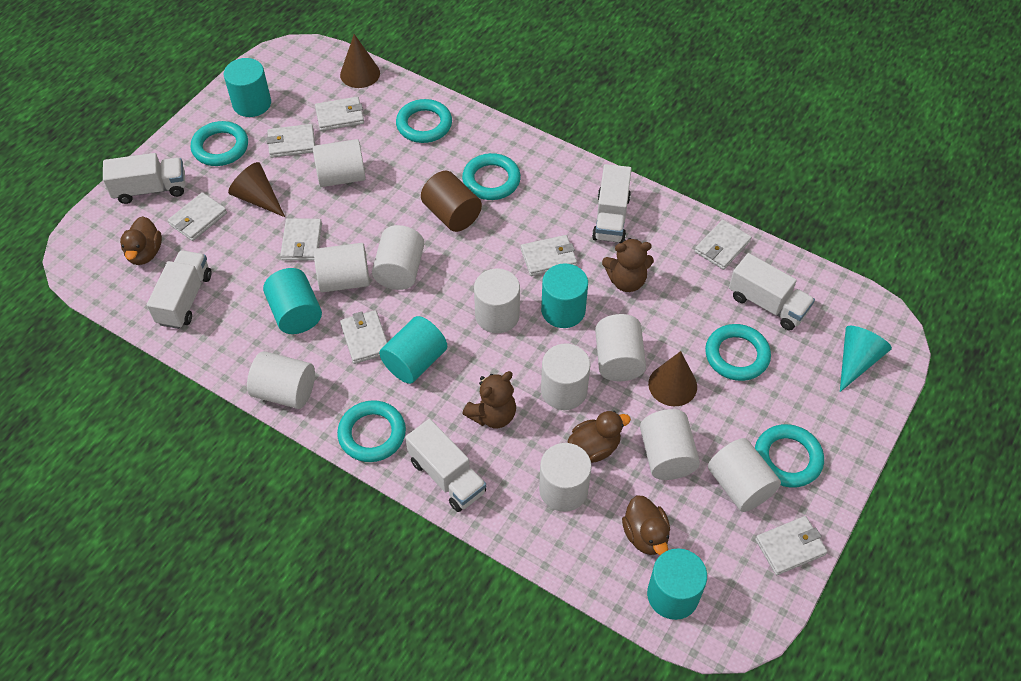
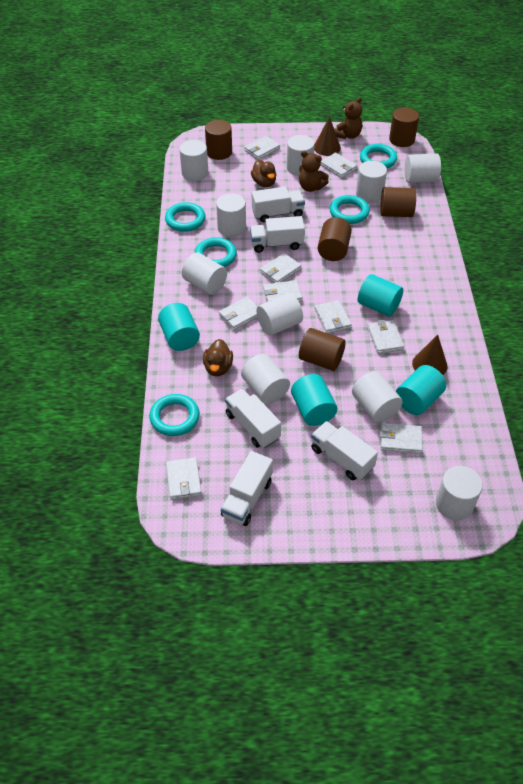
brown cone: 3 -> 2
brown cylinder: 1 -> 5
brown duck: 3 -> 2
turquoise cone: 1 -> 0
turquoise cylinder: 5 -> 4
turquoise ring: 6 -> 5
white wallet: 8 -> 9

